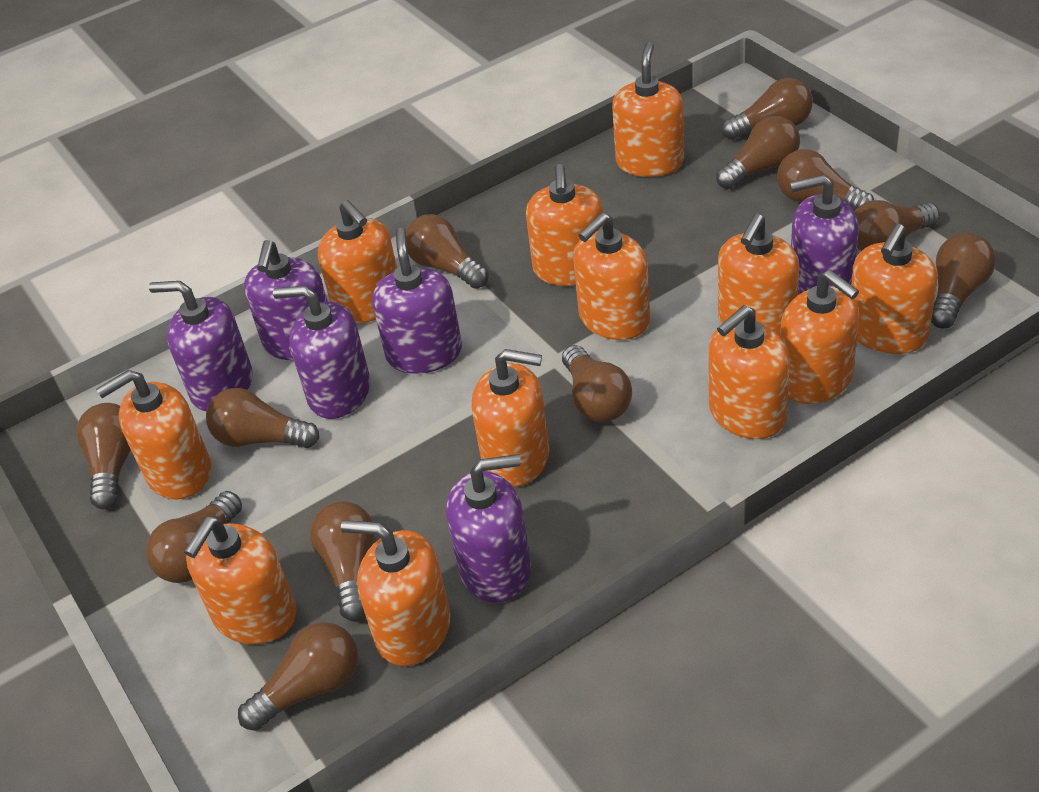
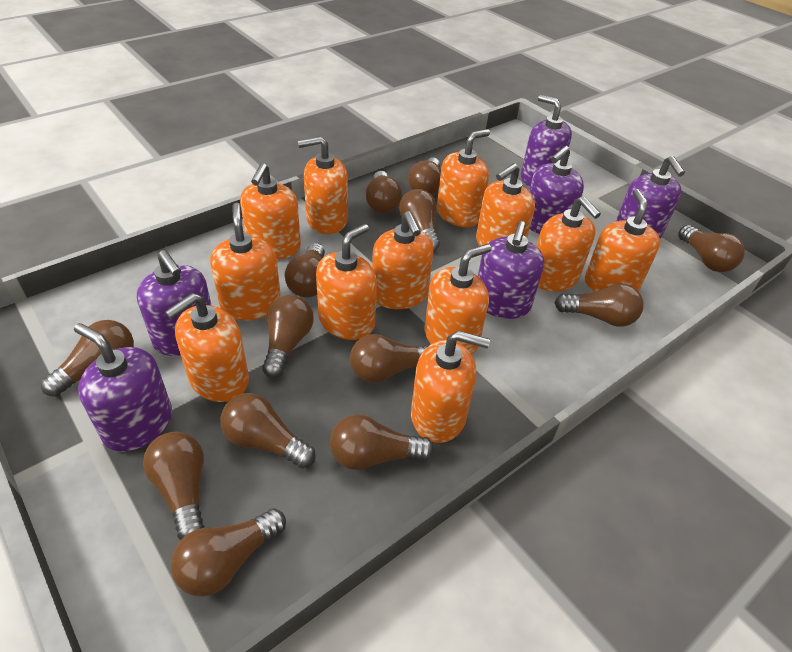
brown light bulb: 12 -> 13

